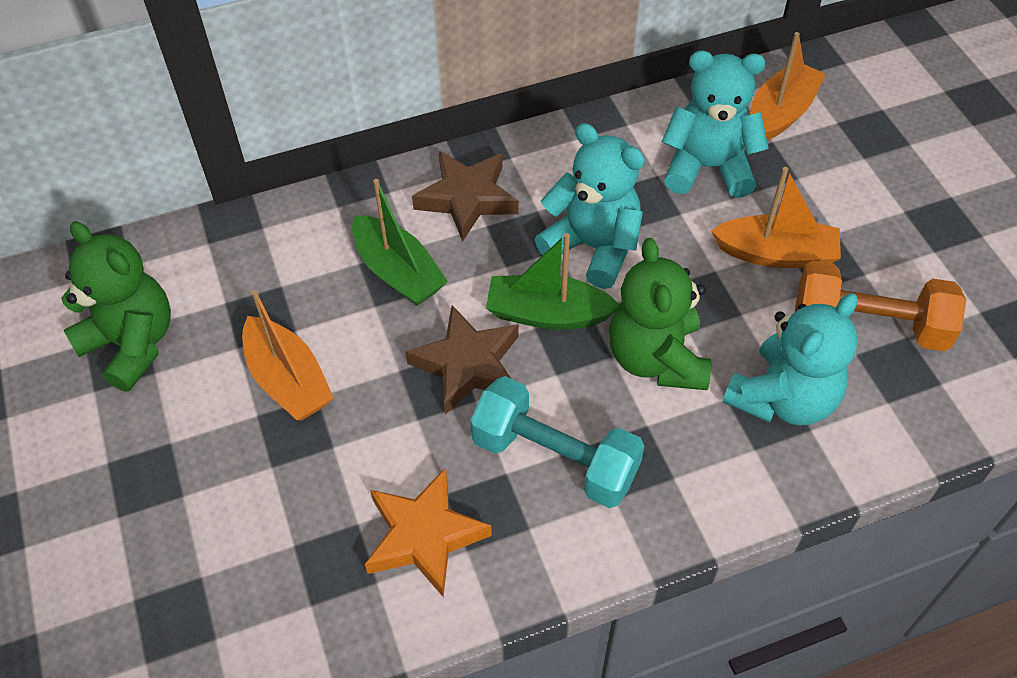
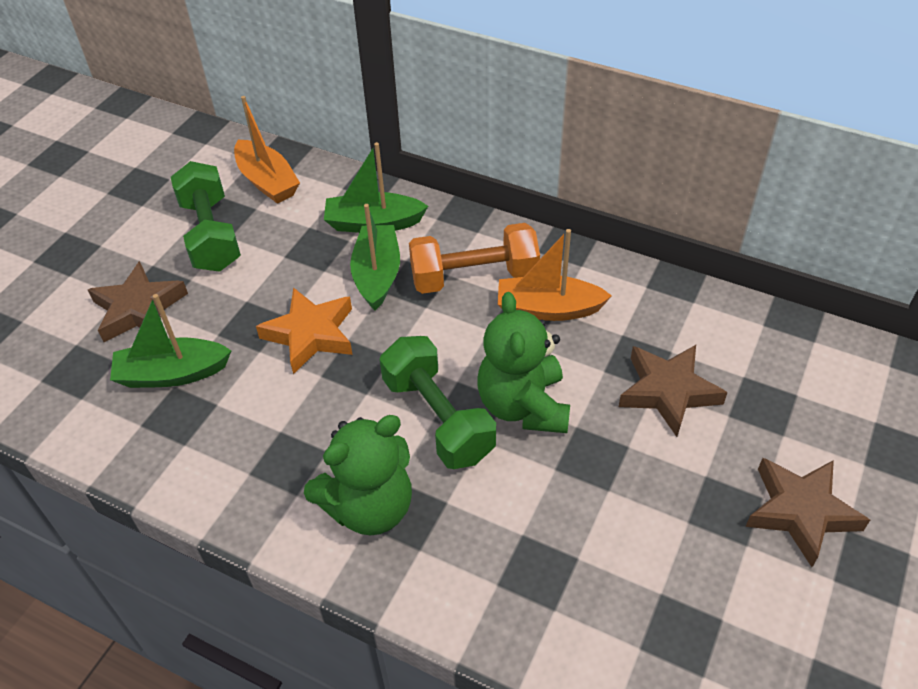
brown star: 2 -> 3
green boat: 2 -> 3
green dumbbell: 0 -> 2
orange boat: 3 -> 2
turquoise dumbbell: 1 -> 0
turquoise teddy bear: 3 -> 0

